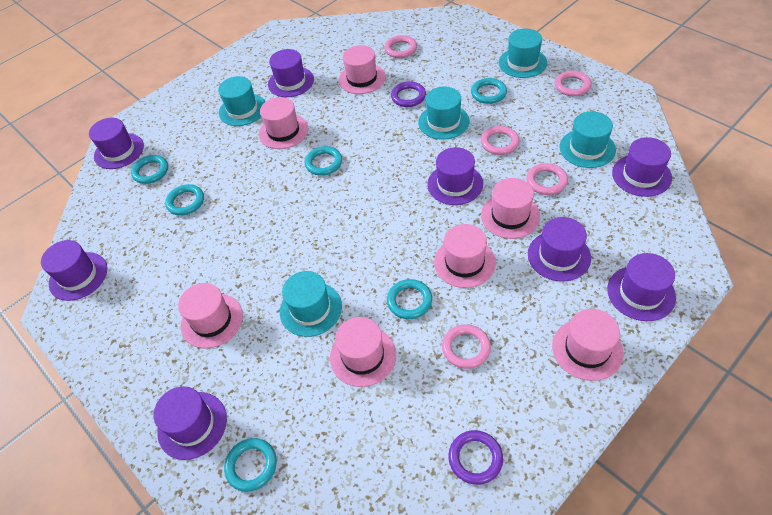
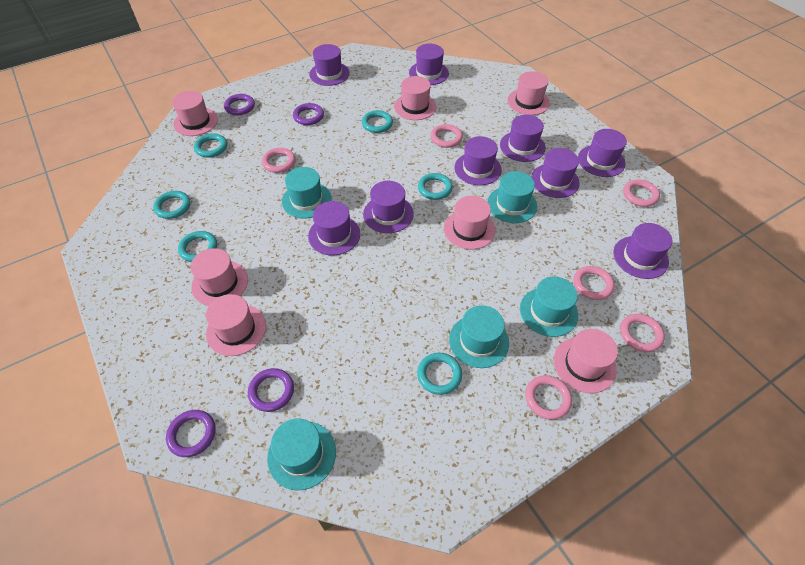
pink ring: 5 -> 6
purple hat: 8 -> 9
purple ring: 2 -> 4

